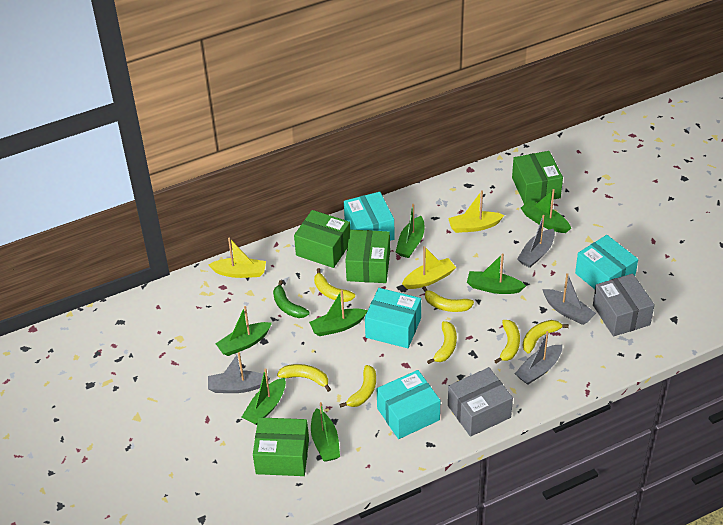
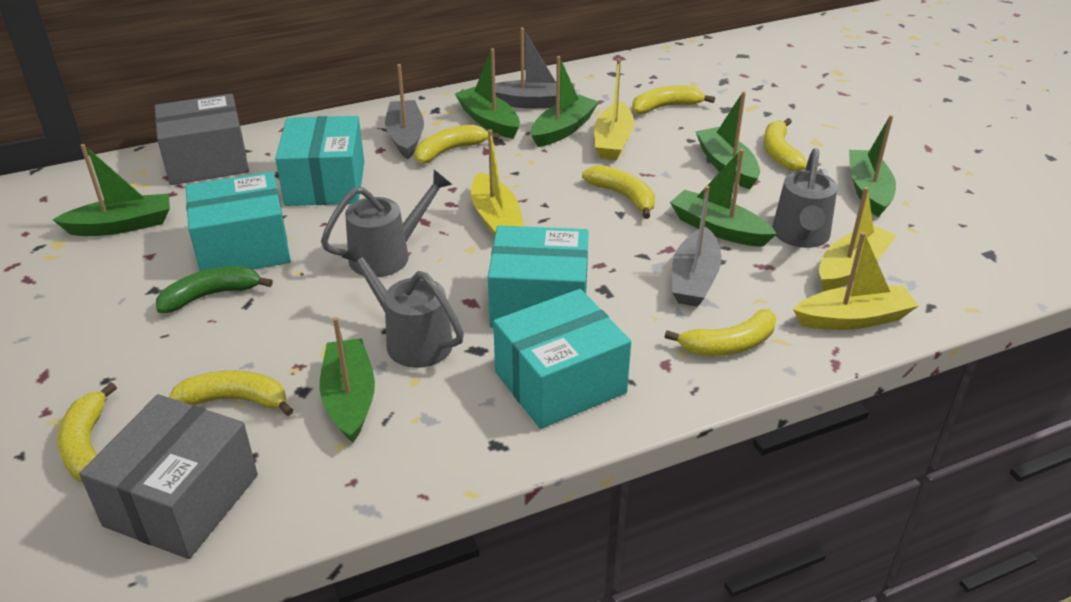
green box: 4 -> 0
grey boat: 4 -> 3
grey watering can: 0 -> 3
yellow boat: 3 -> 4

